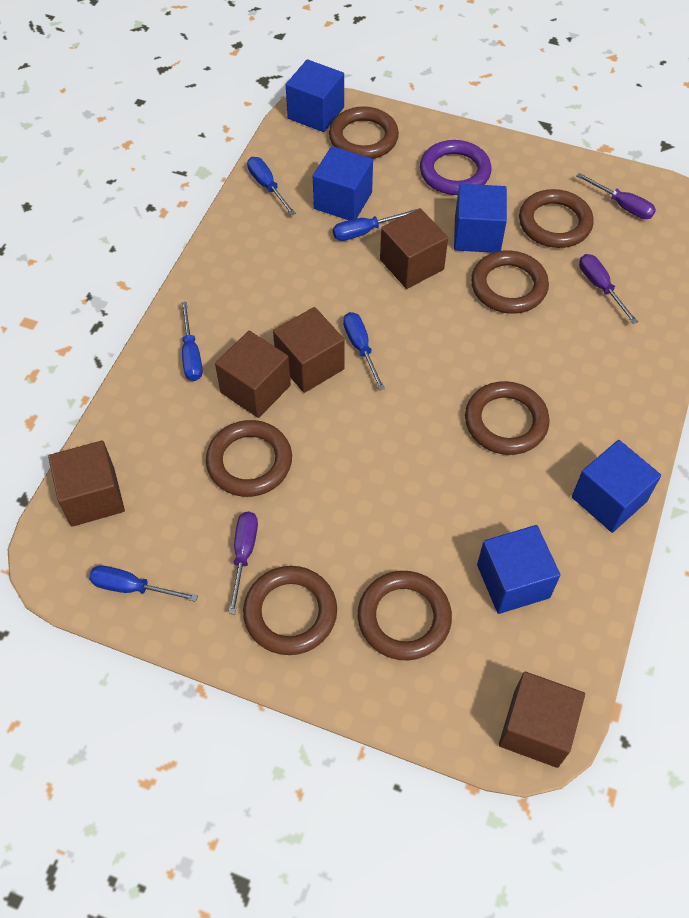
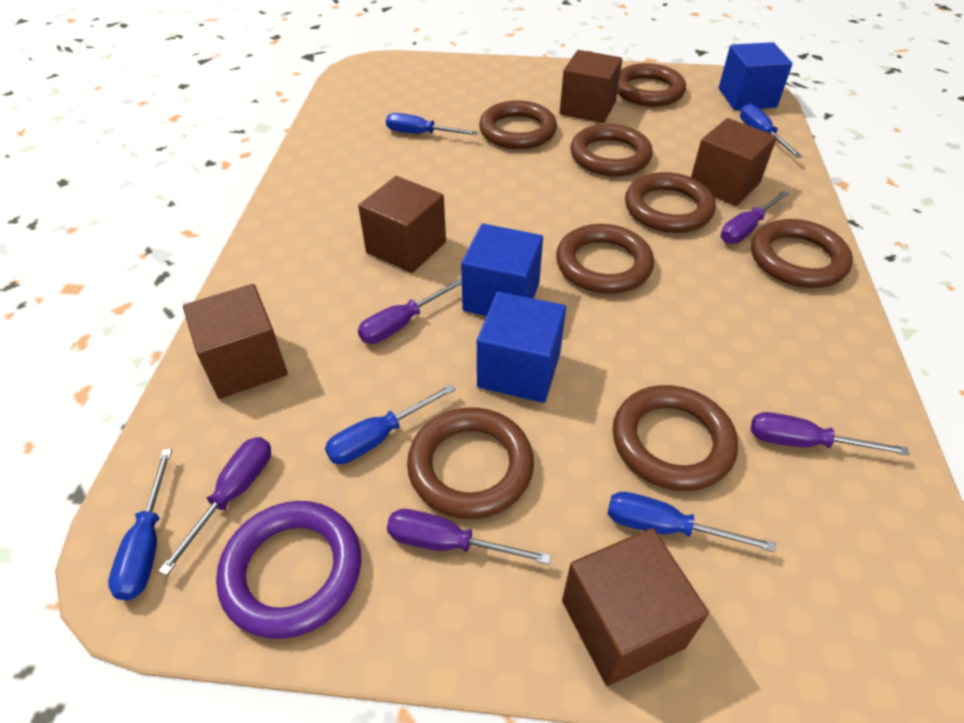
blue cube: 5 -> 3
brown ring: 7 -> 8
purple screwdriver: 3 -> 5

